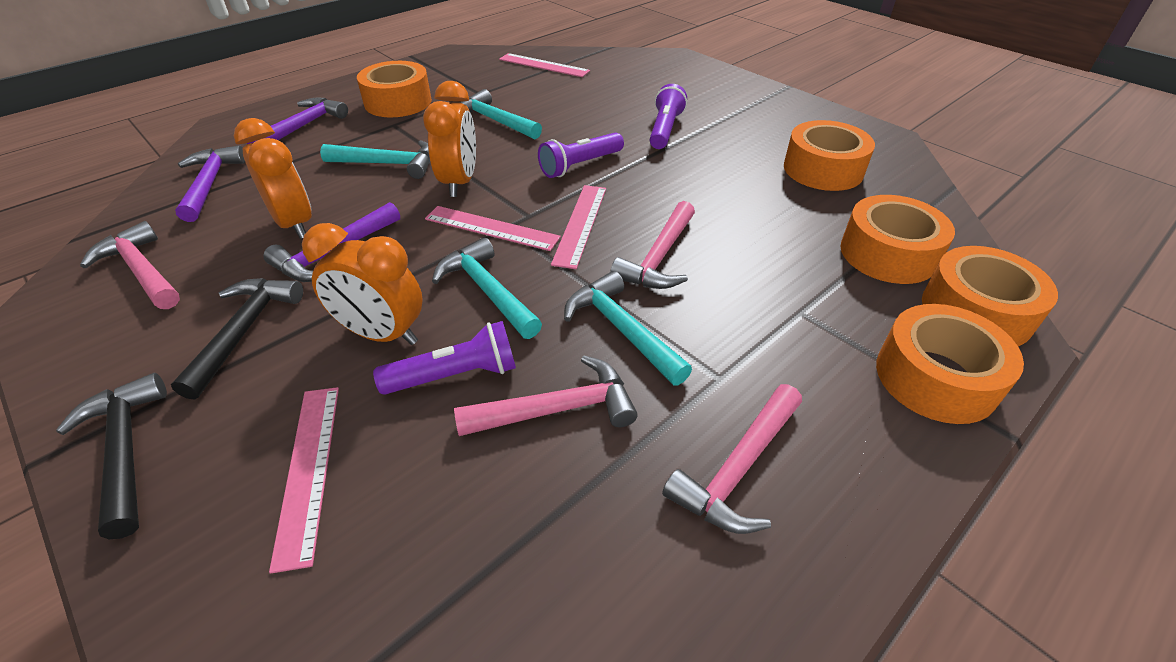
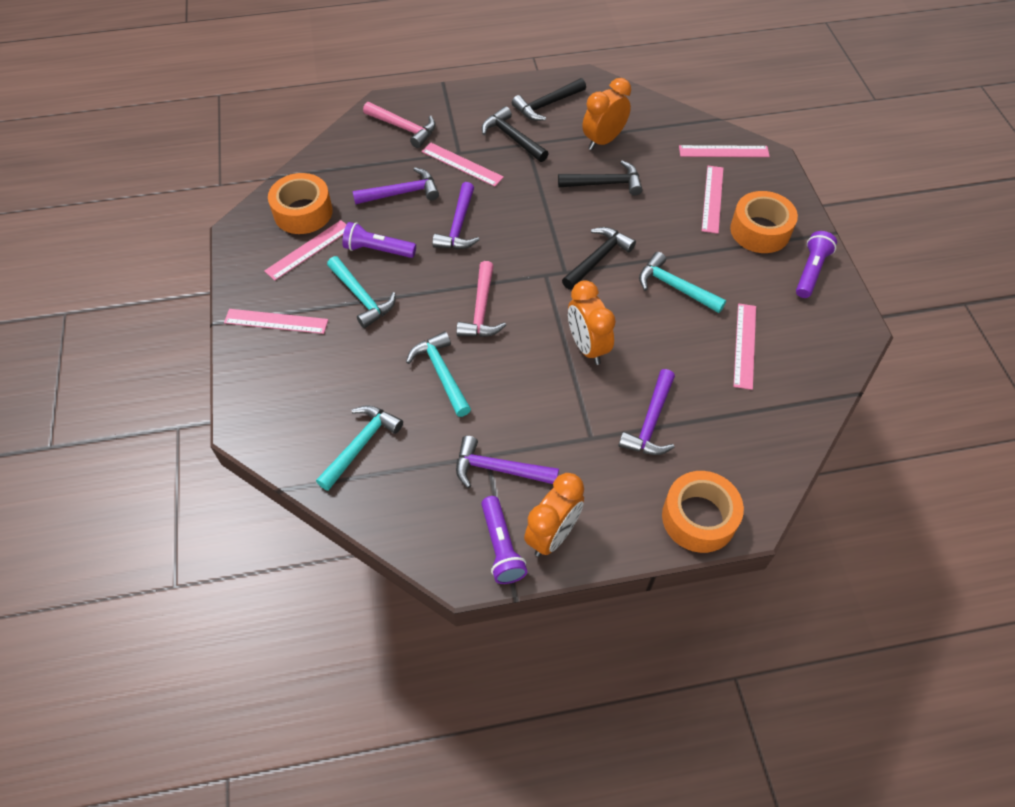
black hammer: 2 -> 4
orange tape: 5 -> 3
pink hammer: 4 -> 2
pink ruler: 4 -> 6
purple hammer: 3 -> 4

